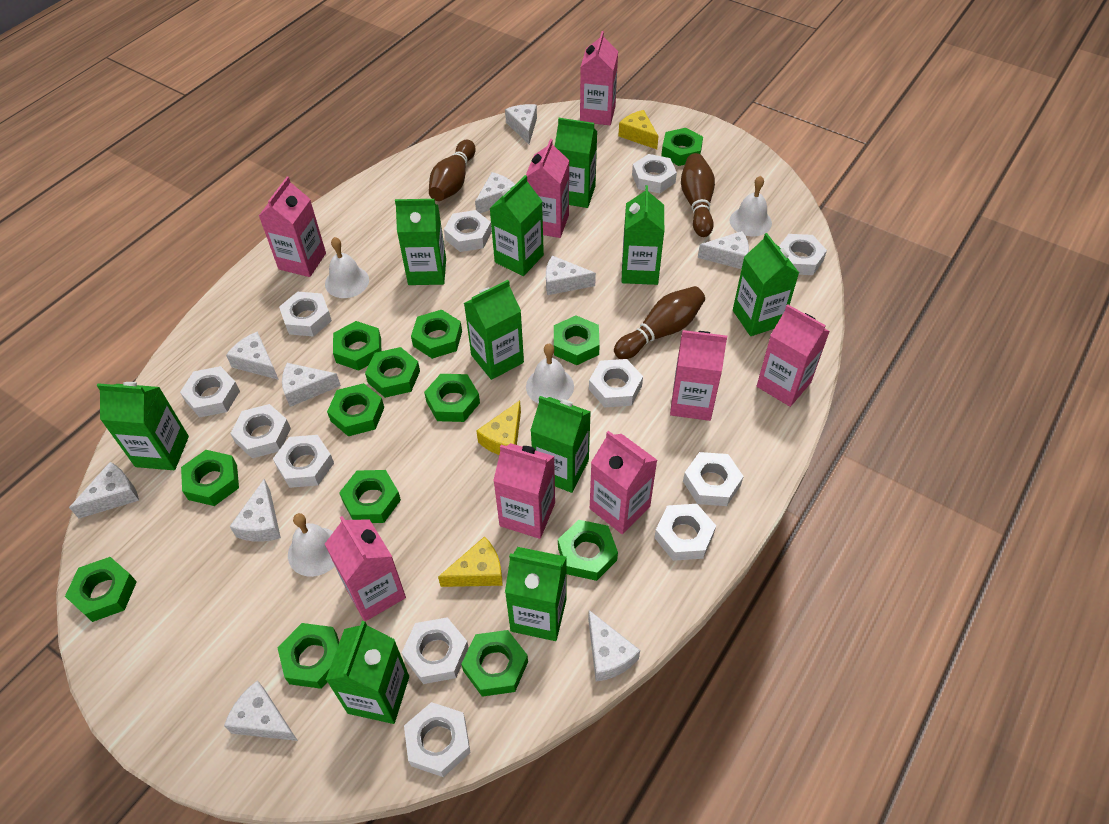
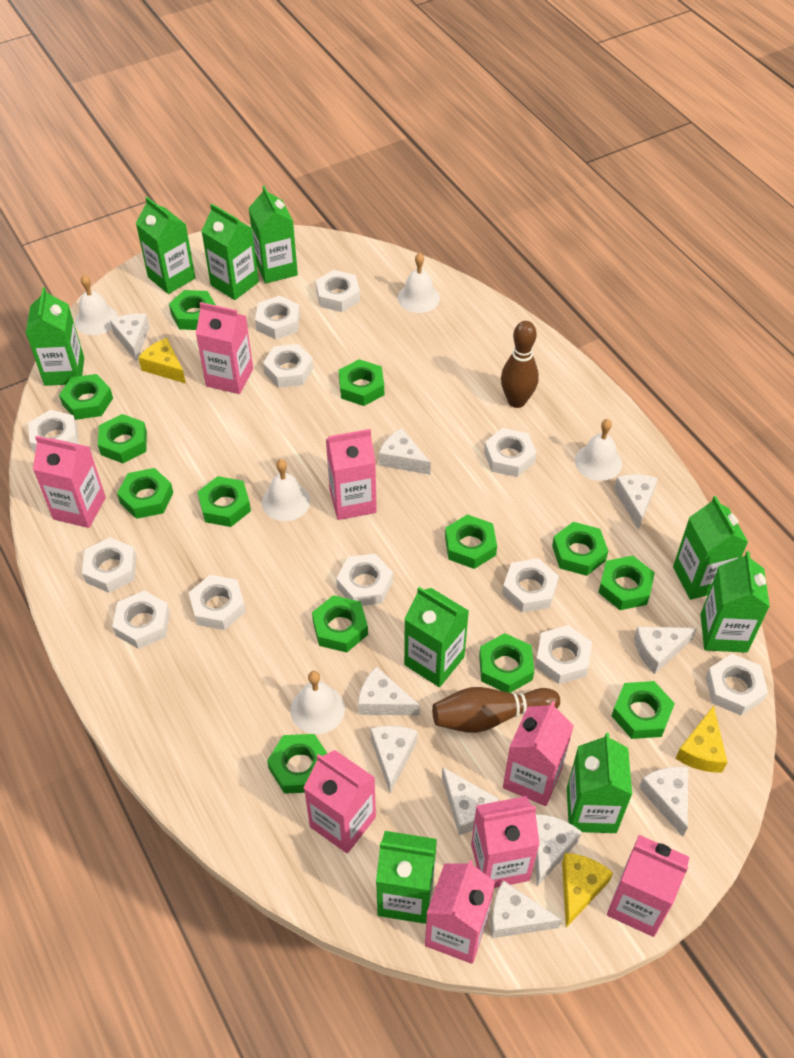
brown bowling pin: 3 -> 2
green carton: 10 -> 9
white bell: 4 -> 5

